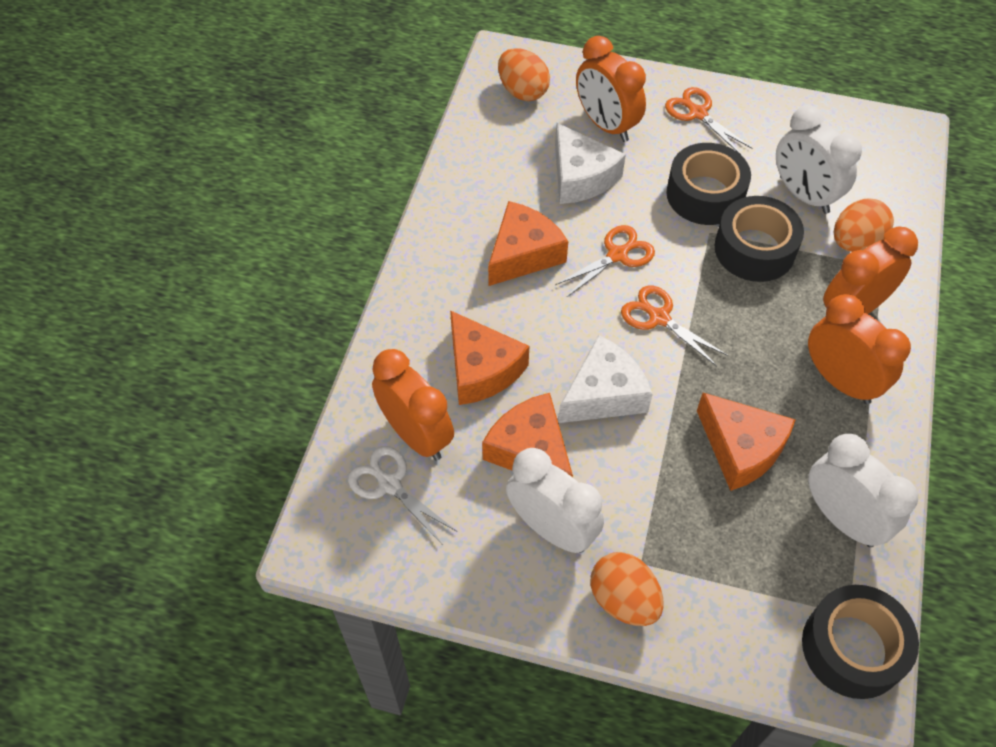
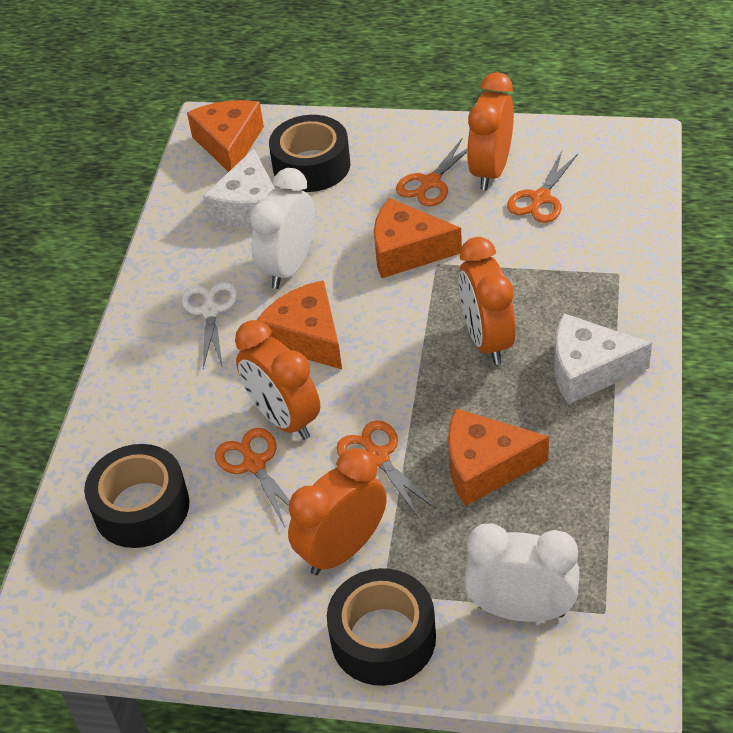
orange egg: 3 -> 0
orange scissors: 3 -> 4
white clock: 3 -> 2

